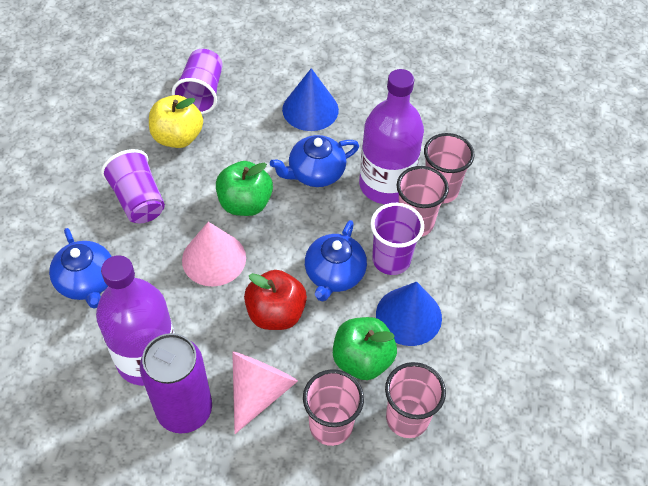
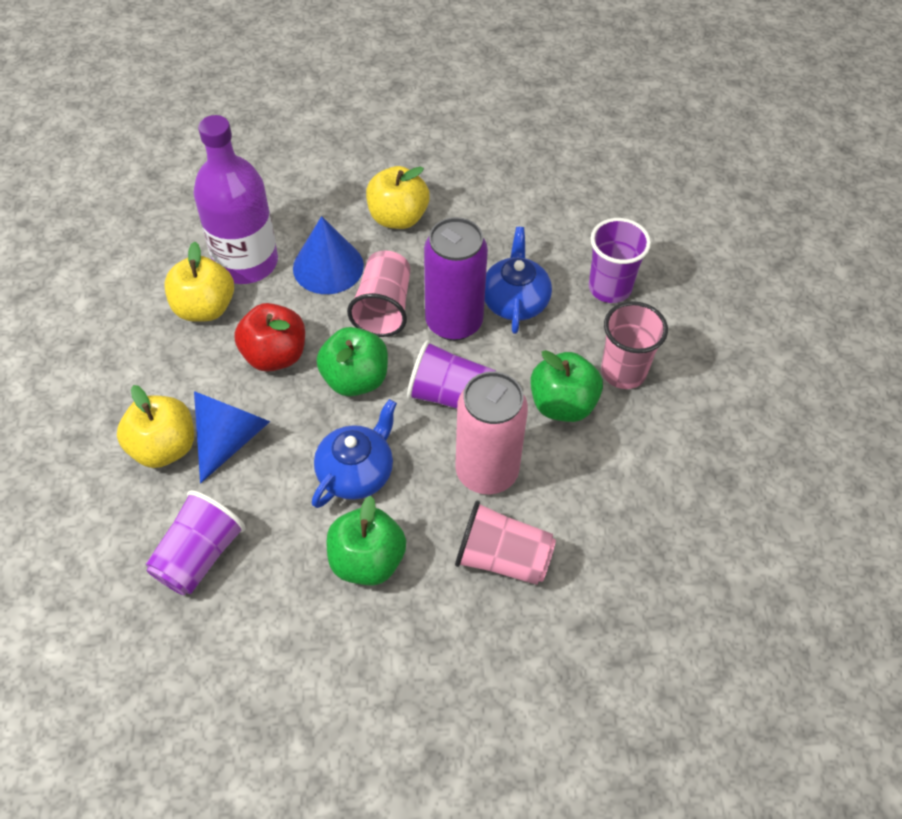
blue teapot: 3 -> 2
green apple: 2 -> 3
pink can: 0 -> 1
pink cone: 2 -> 0
pink cup: 4 -> 3
purple bottle: 2 -> 1
yellow apple: 1 -> 3

